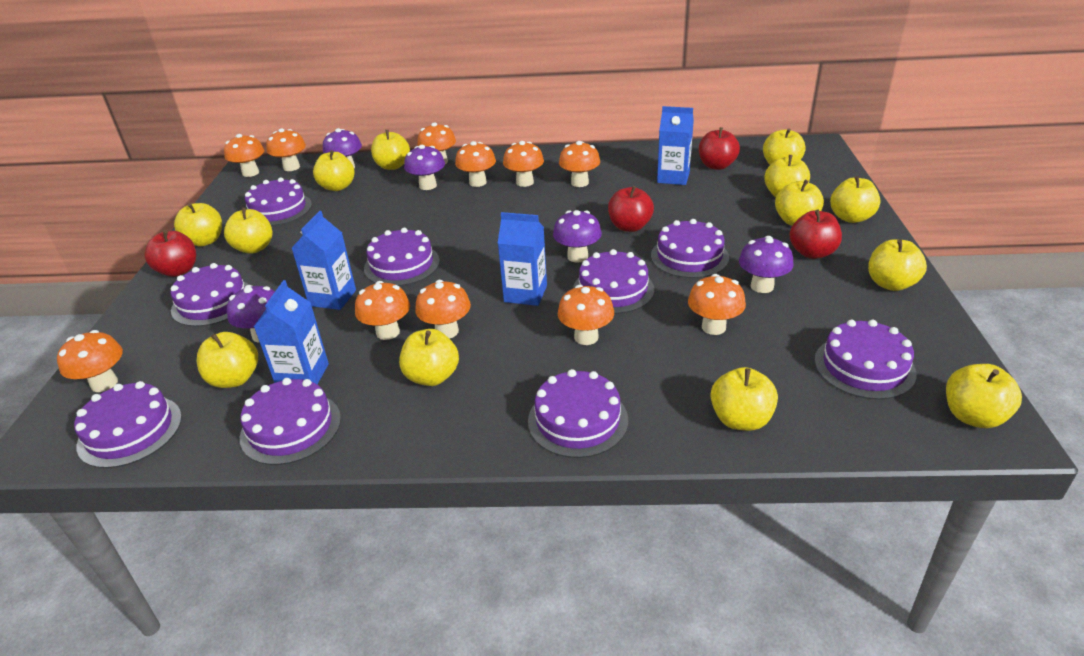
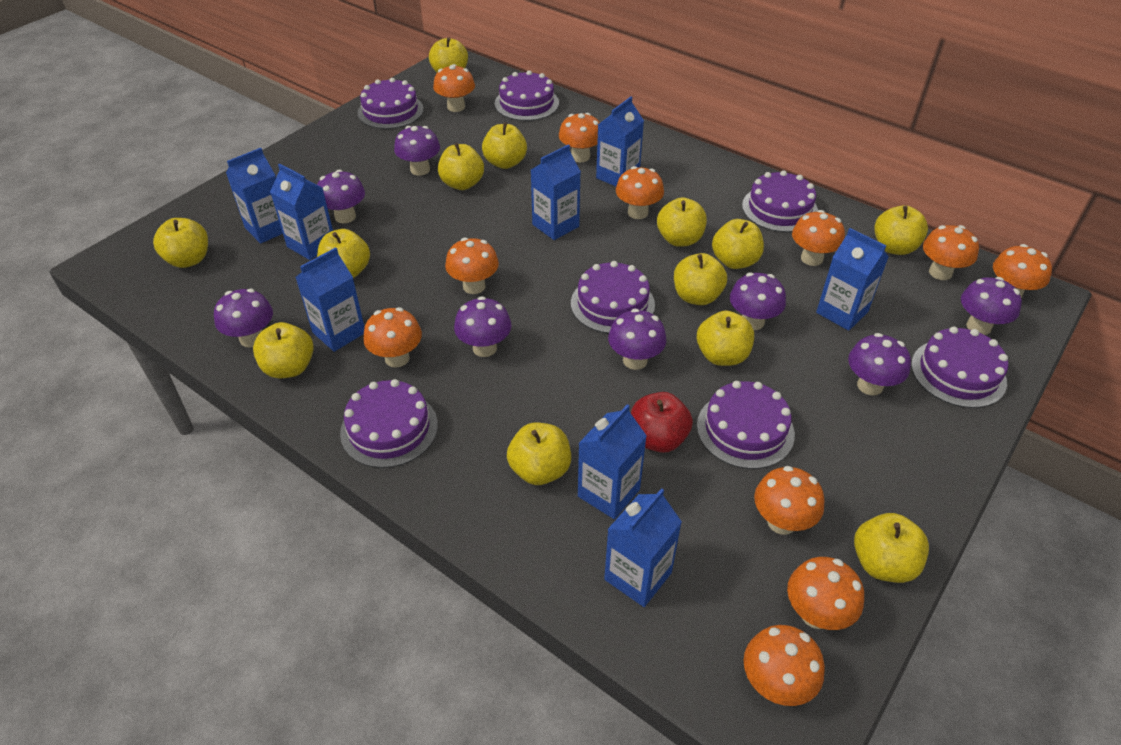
blue carton: 4 -> 8
purple cake: 9 -> 7
purple mushroom: 5 -> 8
red apple: 4 -> 1

